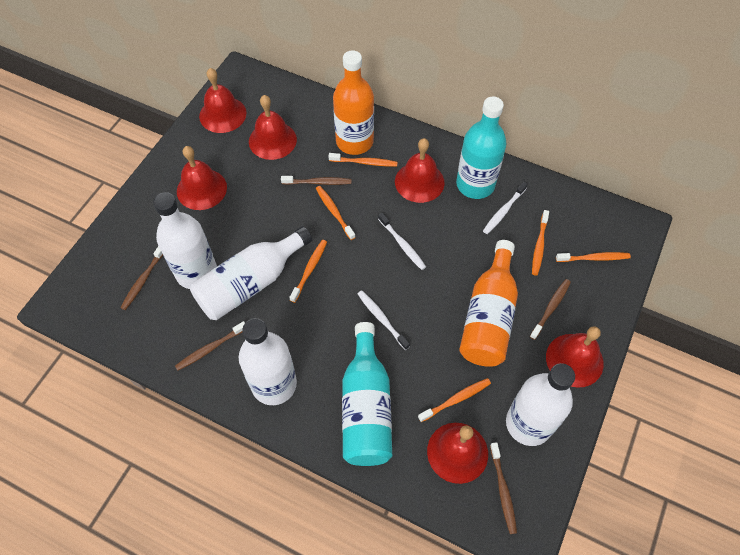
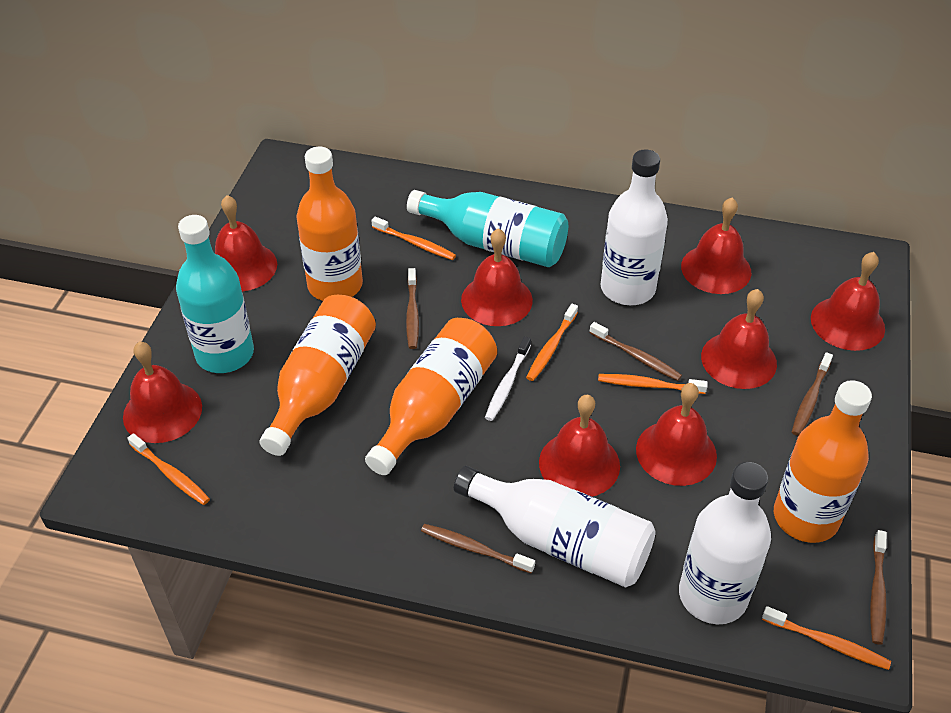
orange bottle: 2 -> 4
orange toothbrush: 6 -> 5
red bell: 6 -> 8
white bottle: 4 -> 3
white toothbrush: 3 -> 1

